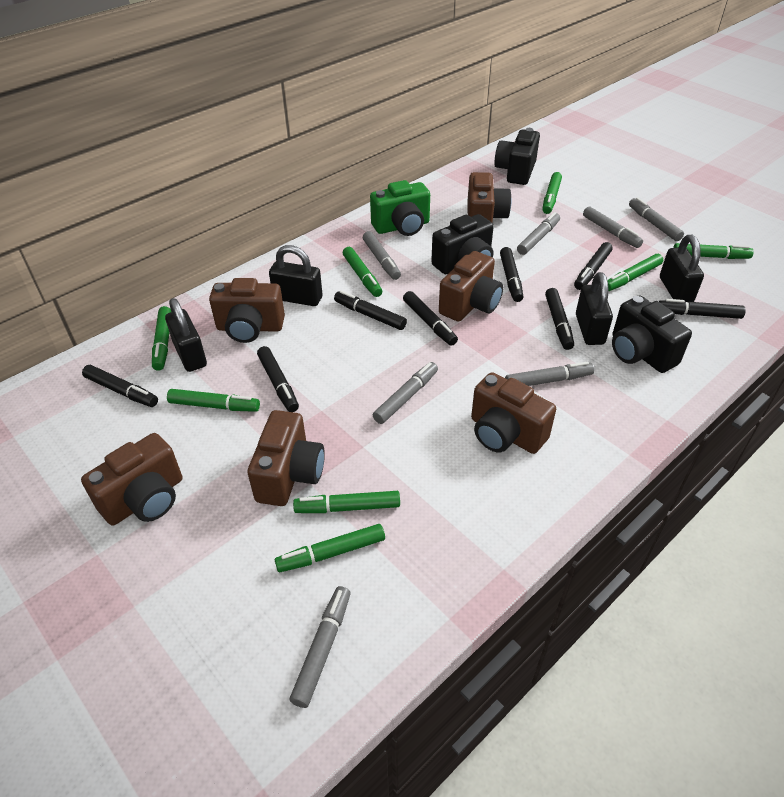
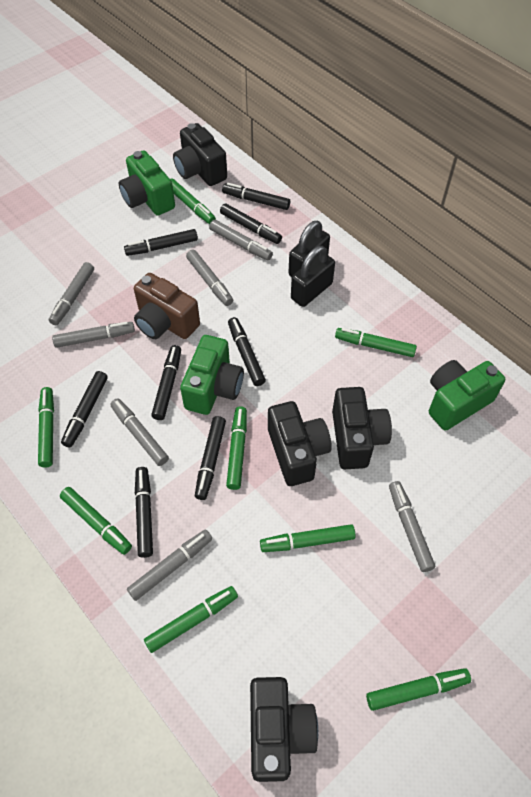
black camera: 3 -> 4
black padlock: 4 -> 2
brown camera: 6 -> 1
green camera: 1 -> 3

